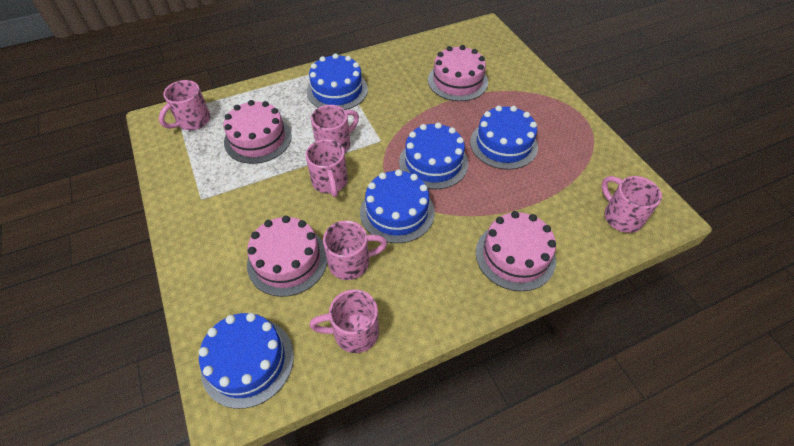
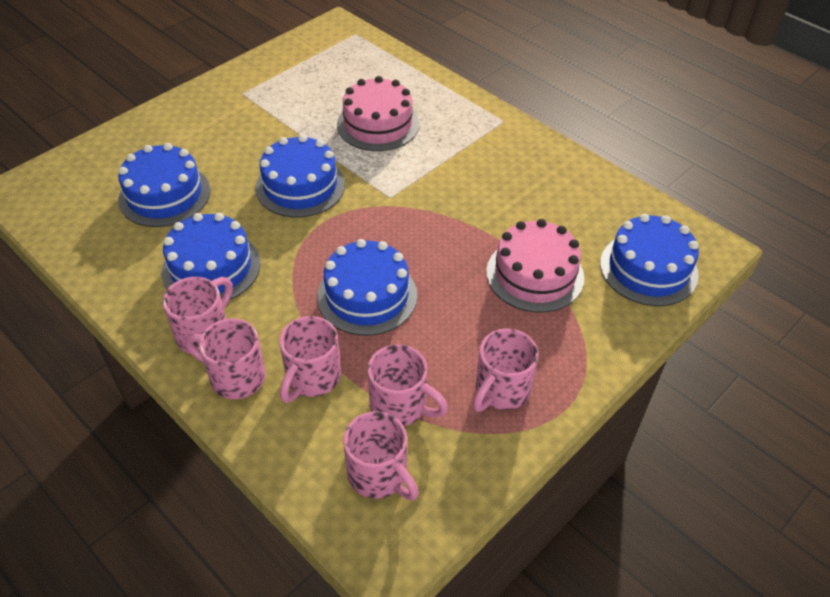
pink cake: 4 -> 2

